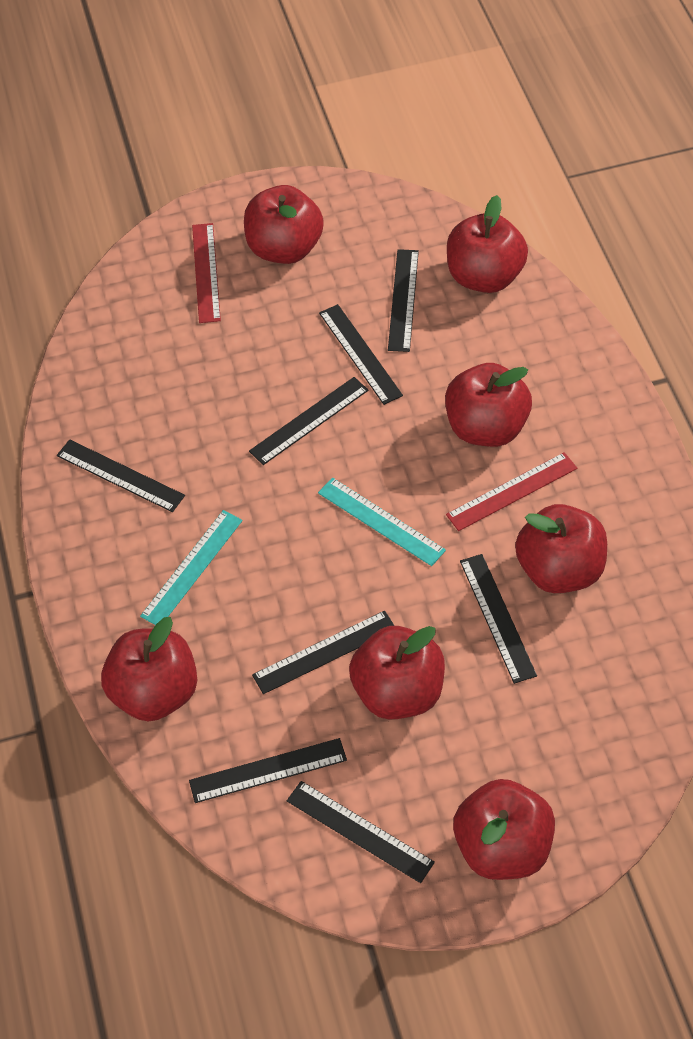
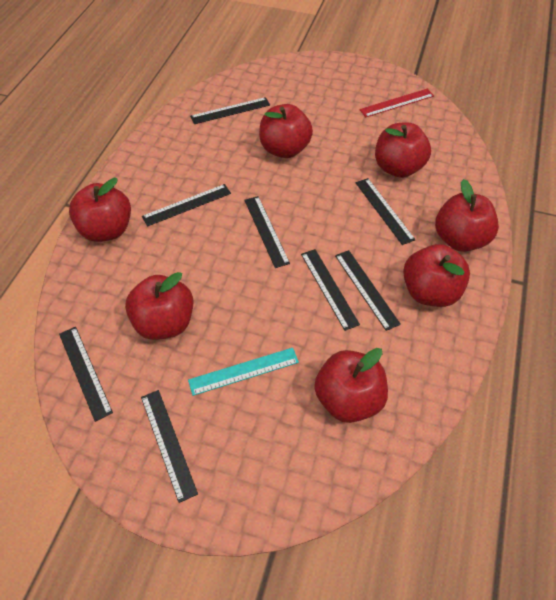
red ruler: 2 -> 1
turquoise ruler: 2 -> 1

